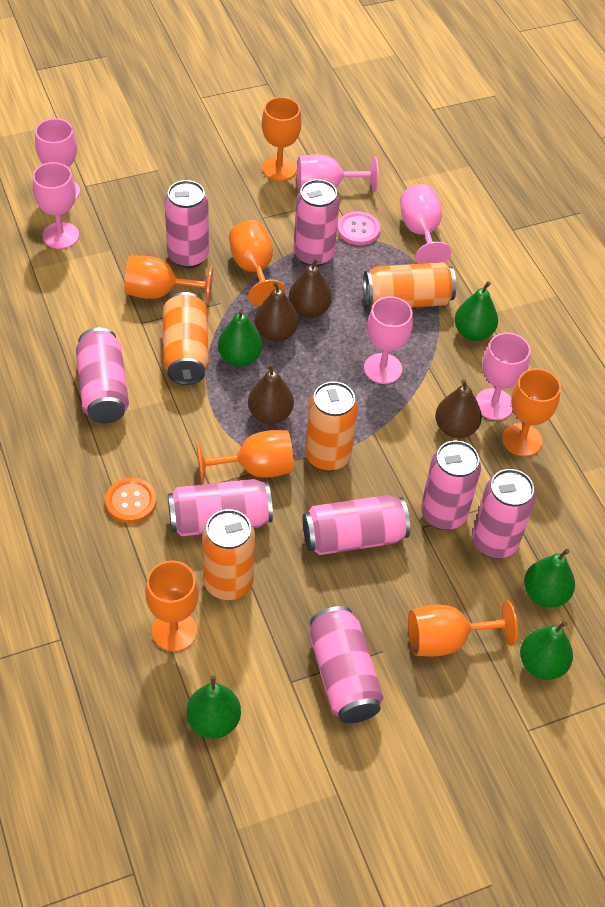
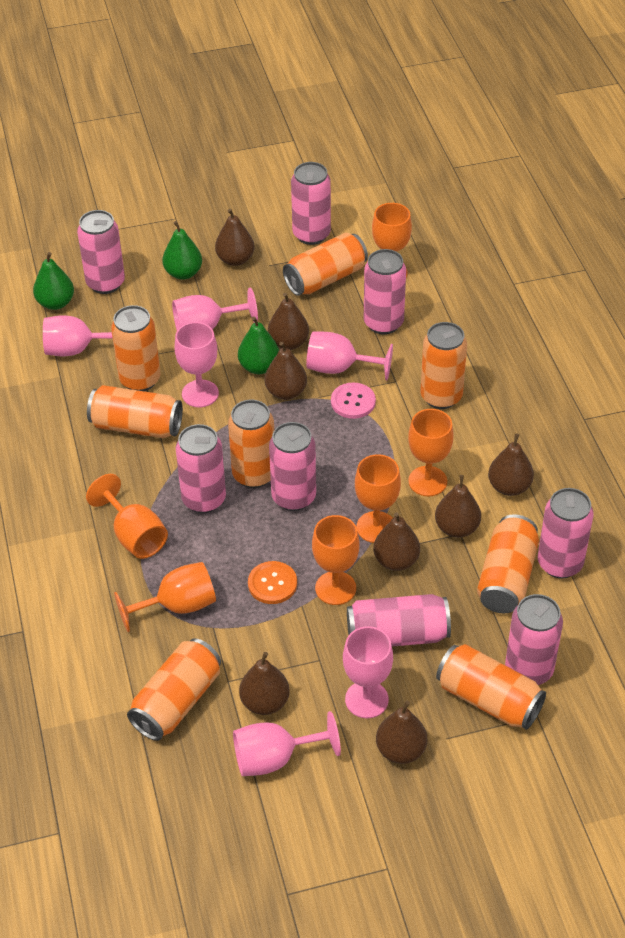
brown pear: 4 -> 8
green pear: 5 -> 3
orange can: 4 -> 8
orange goblet: 7 -> 6

